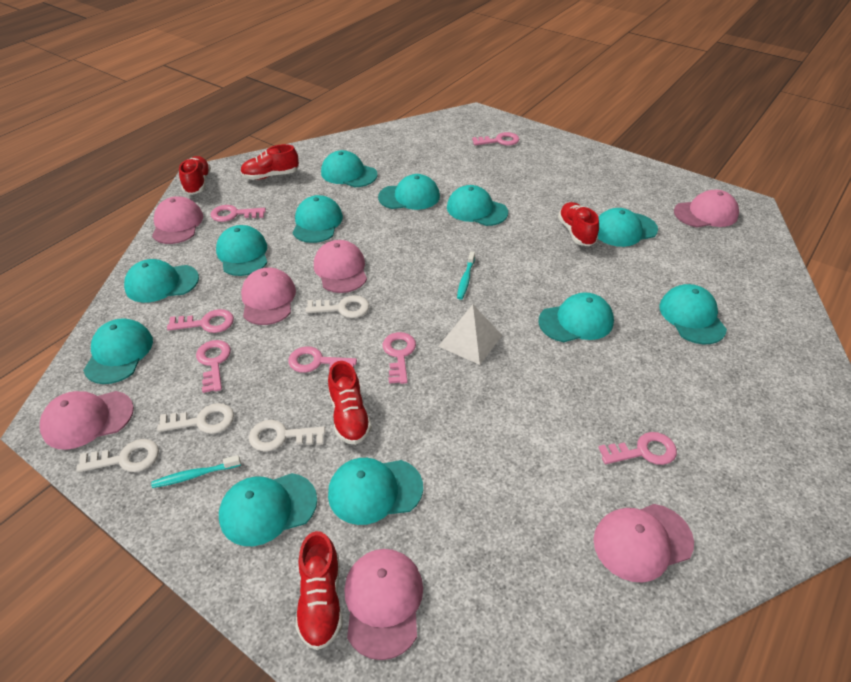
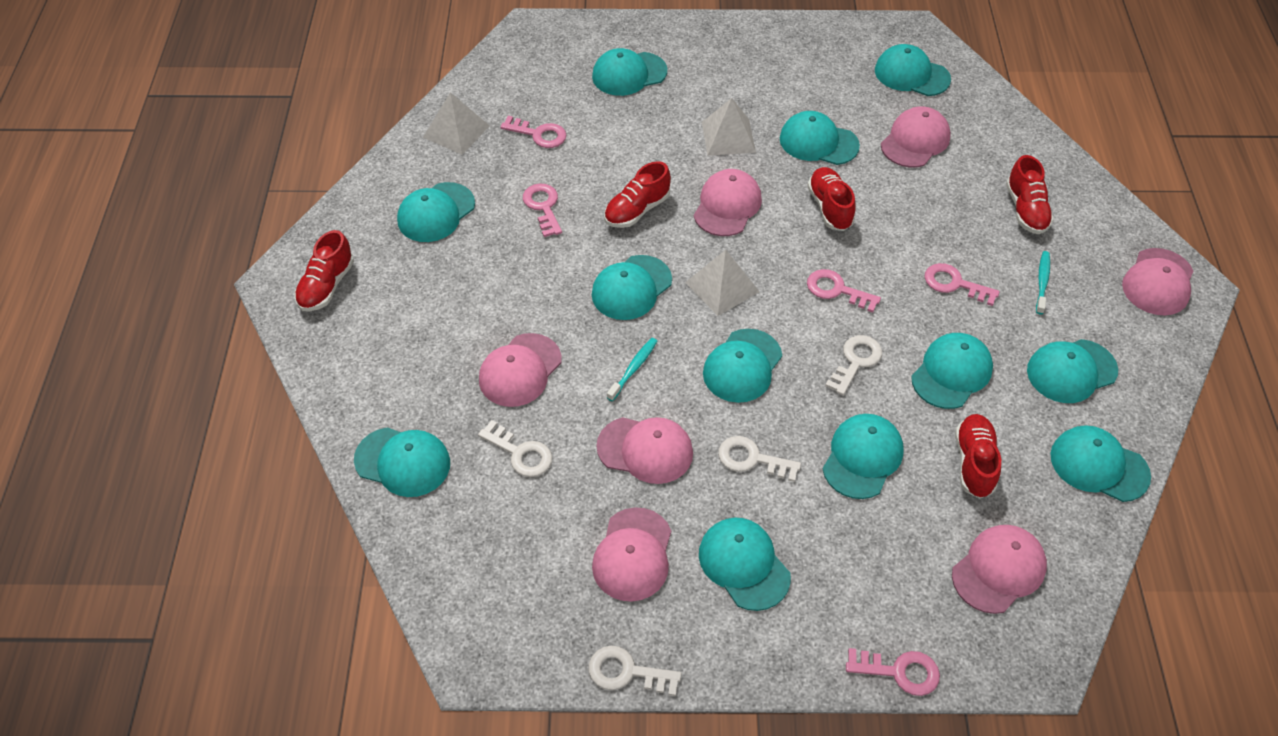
pink key: 7 -> 5
white pyramid: 1 -> 3

